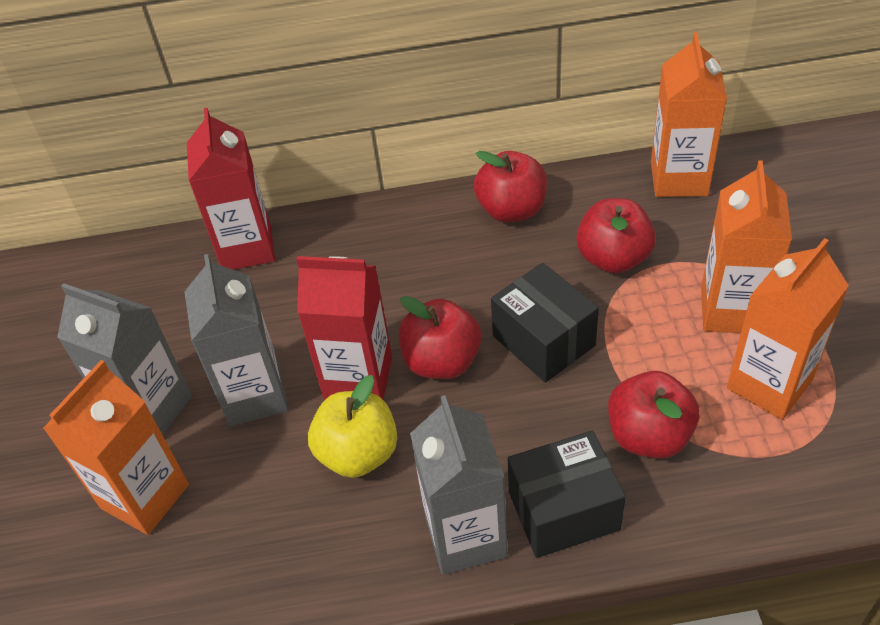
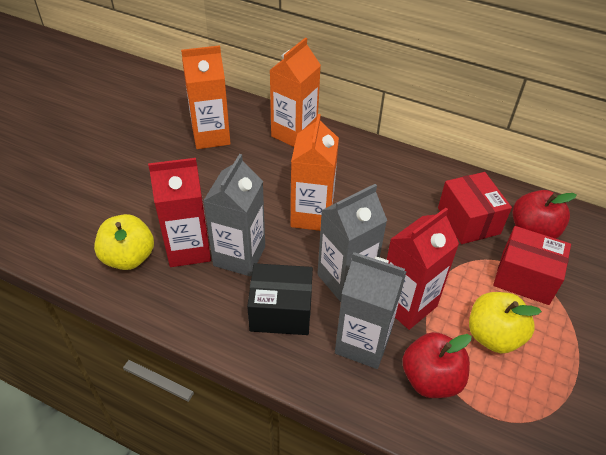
black box: 2 -> 1
orange carton: 4 -> 3
red apple: 4 -> 2
red box: 0 -> 2
yellow apple: 1 -> 2

